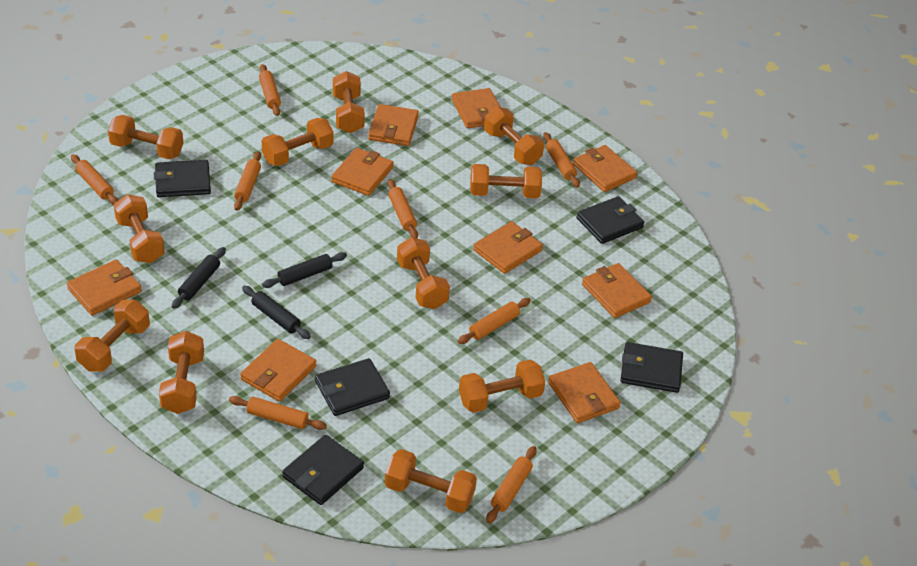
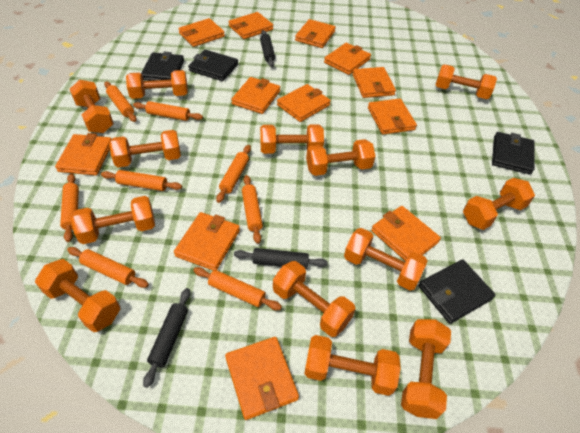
black wallet: 5 -> 4
orange dumbbell: 11 -> 13
orange wallet: 9 -> 12

